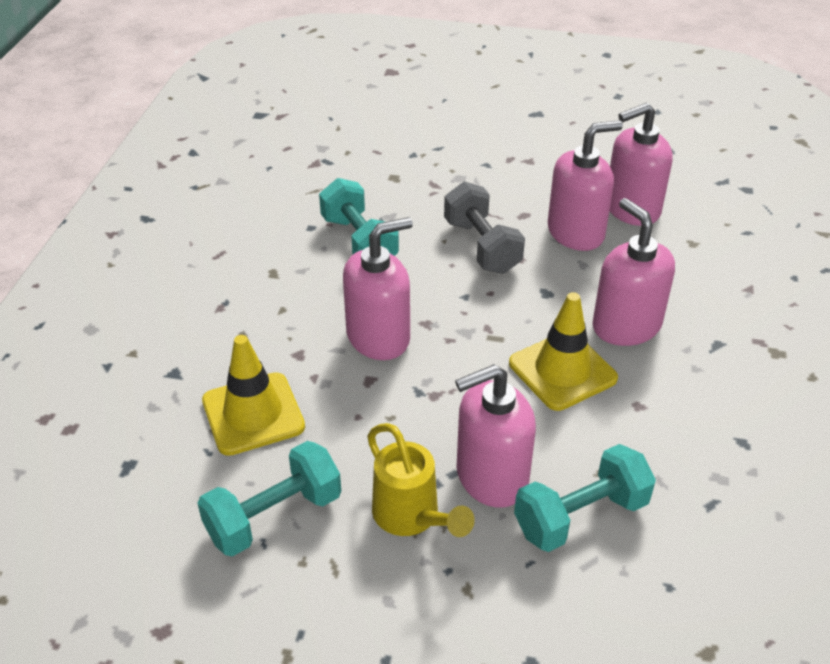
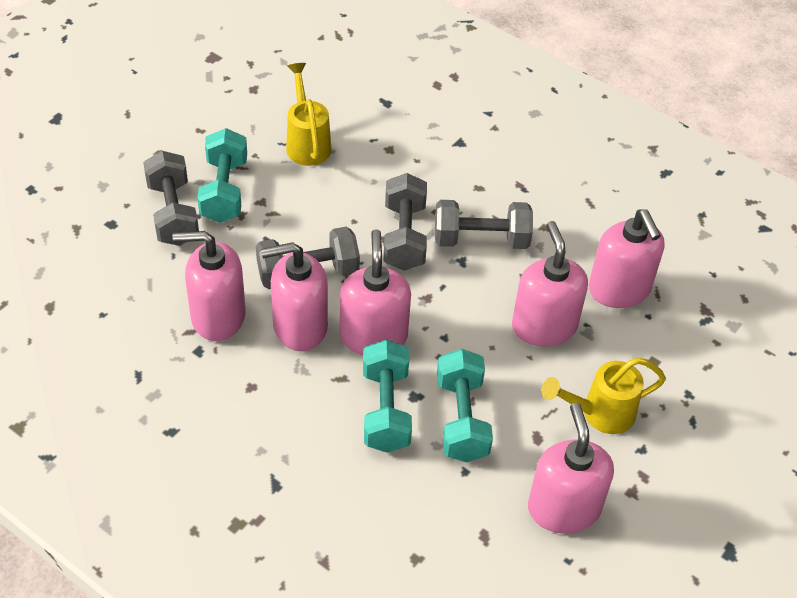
grey dumbbell: 1 -> 4
pink soap dispenser: 5 -> 6
yellow traffic cone: 2 -> 0
yellow watering can: 1 -> 2

